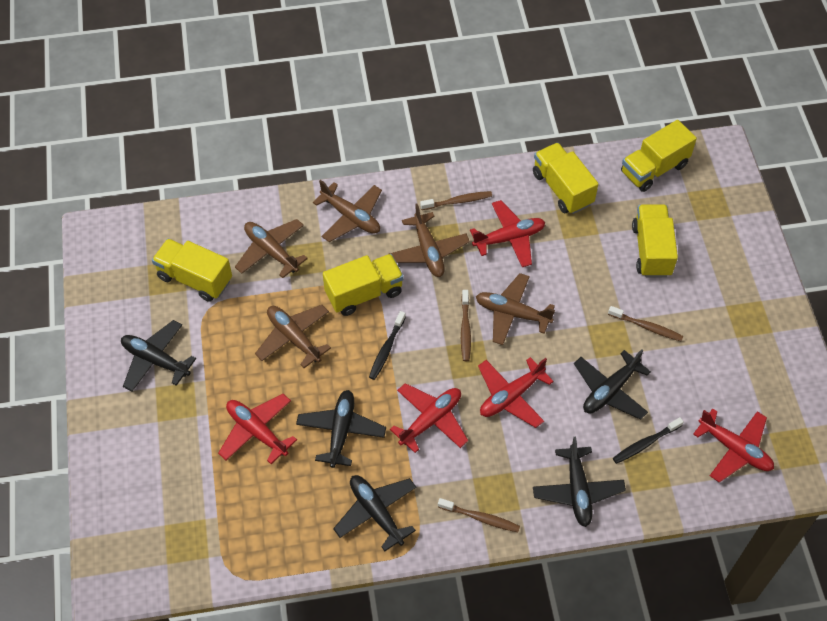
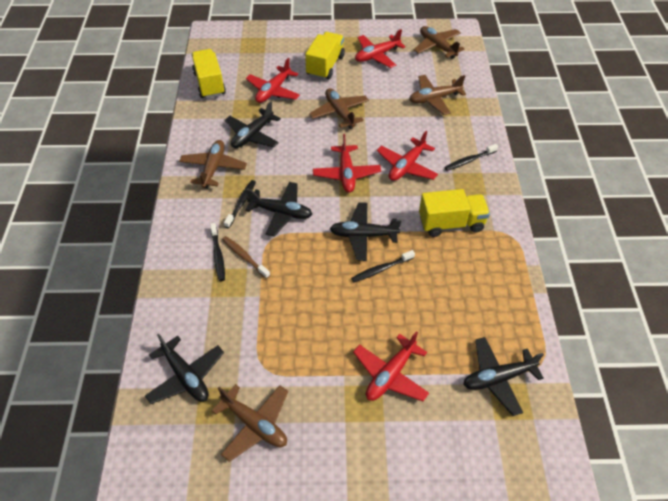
black toothbrush: 2 -> 4
brown toothbrush: 4 -> 1
yellow truck: 5 -> 3

